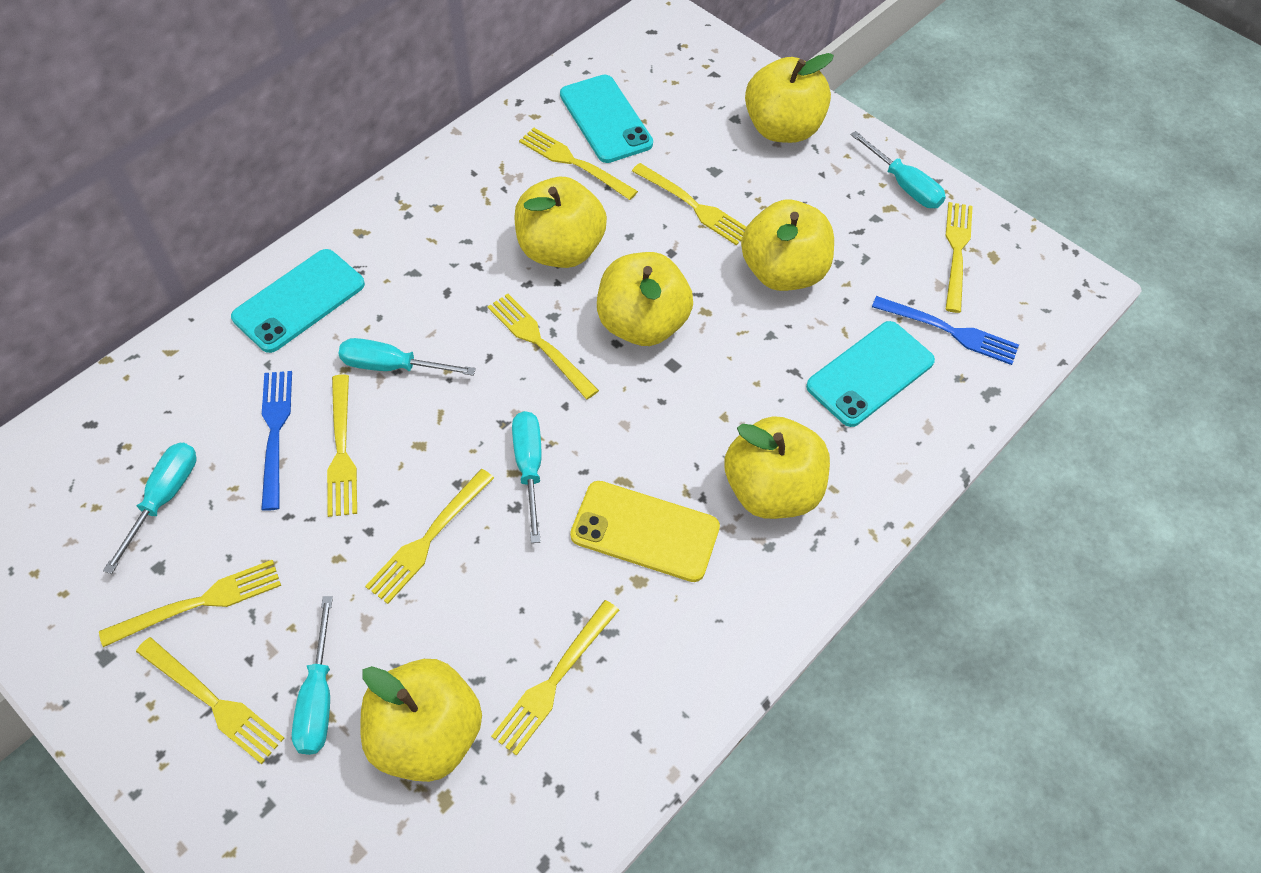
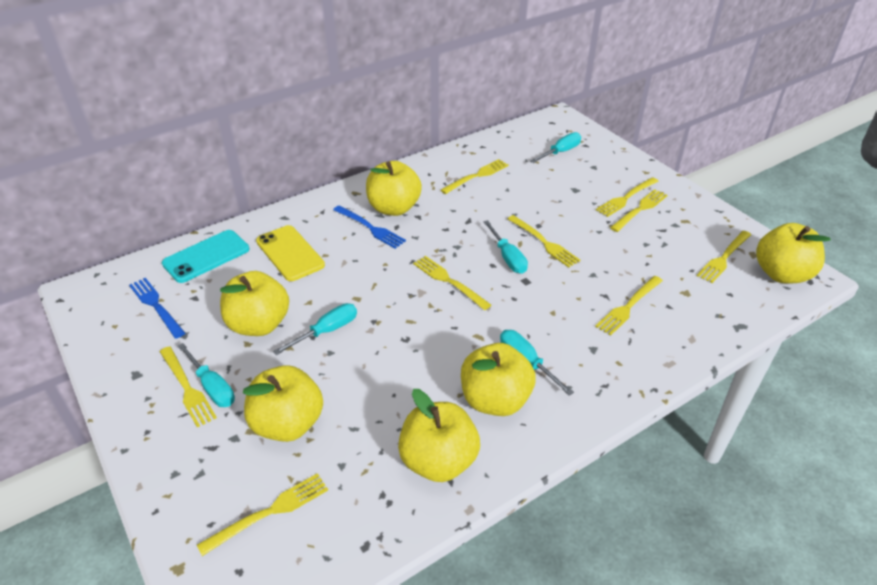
turquoise phone: 3 -> 1

